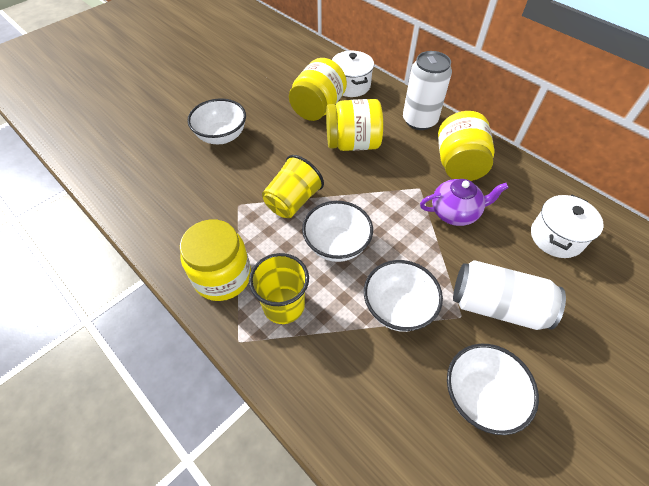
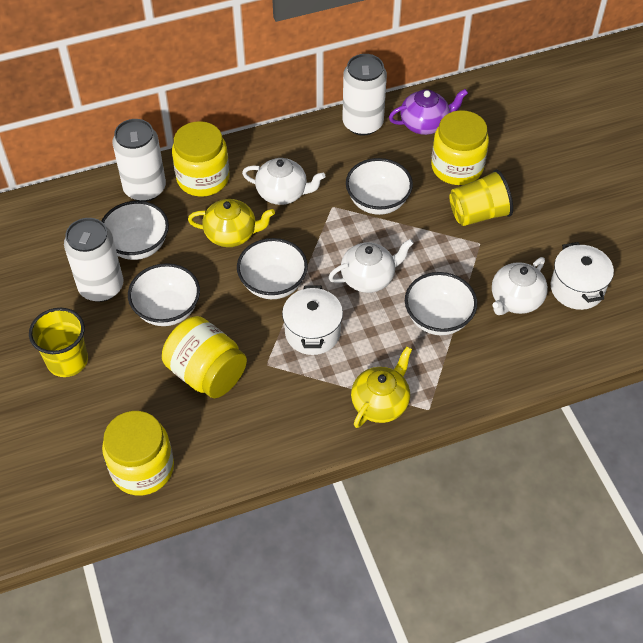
white bowl: 4 -> 5
white can: 2 -> 3
white teapot: 0 -> 3
yellow teapot: 0 -> 2

